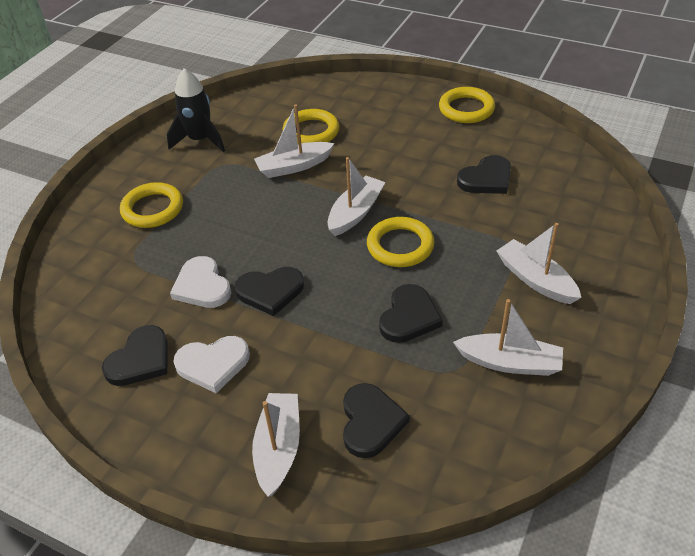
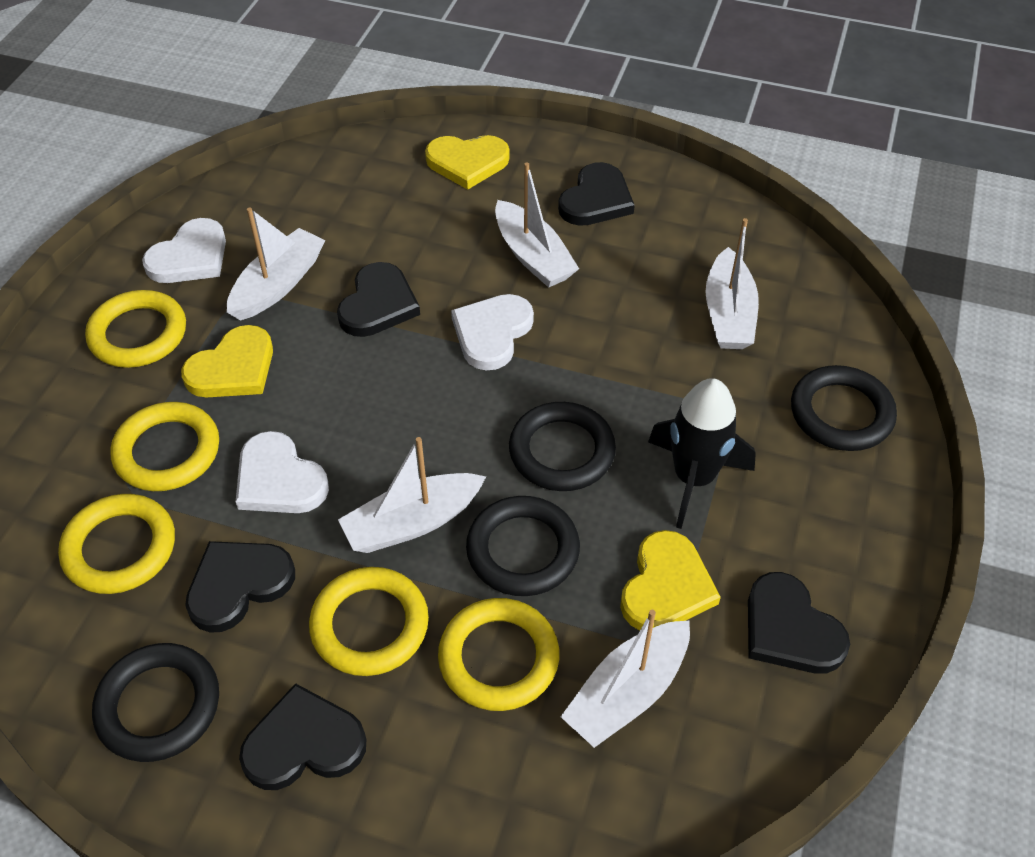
black ring: 0 -> 4
white heart: 2 -> 3
yellow heart: 0 -> 3
yellow ring: 4 -> 5

